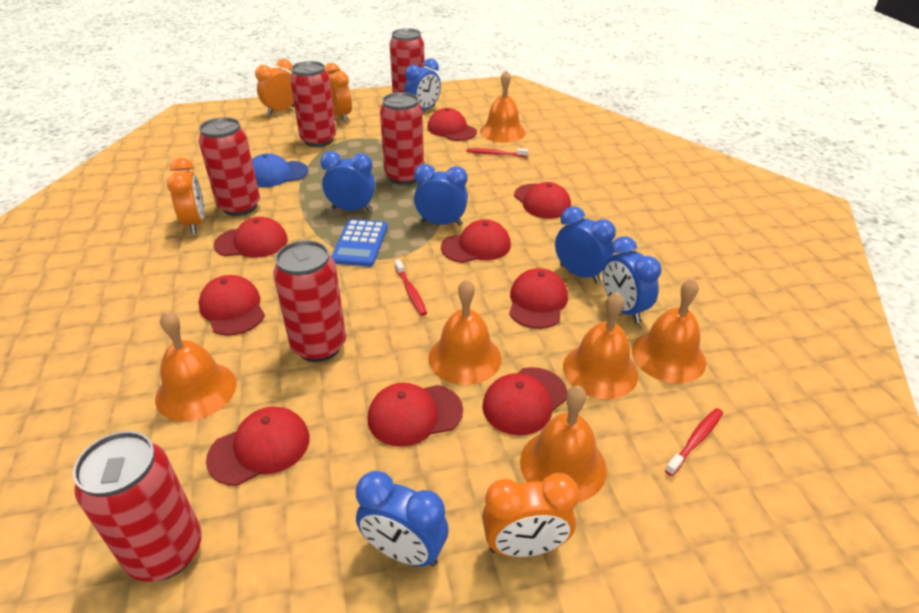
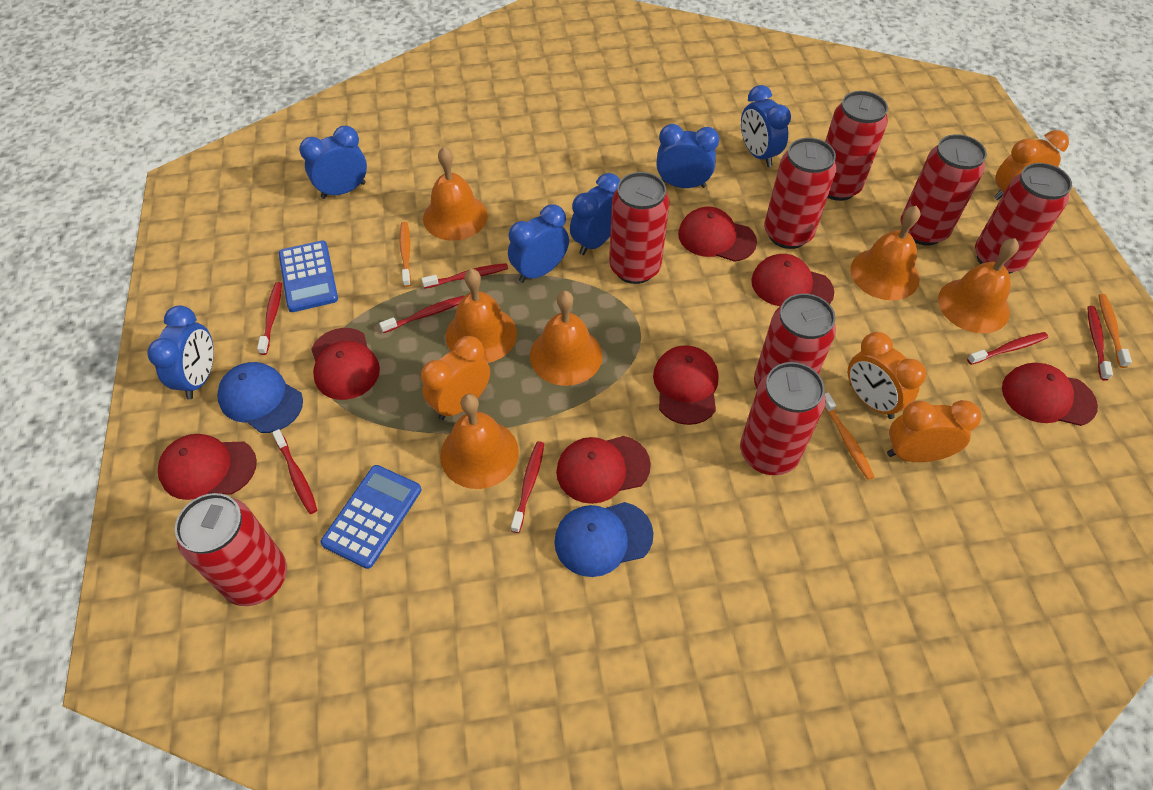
blue calculator: 1 -> 2
blue cap: 1 -> 2
orange toothbrush: 0 -> 3
red can: 6 -> 8
red cap: 9 -> 7
red toothbrush: 3 -> 7

